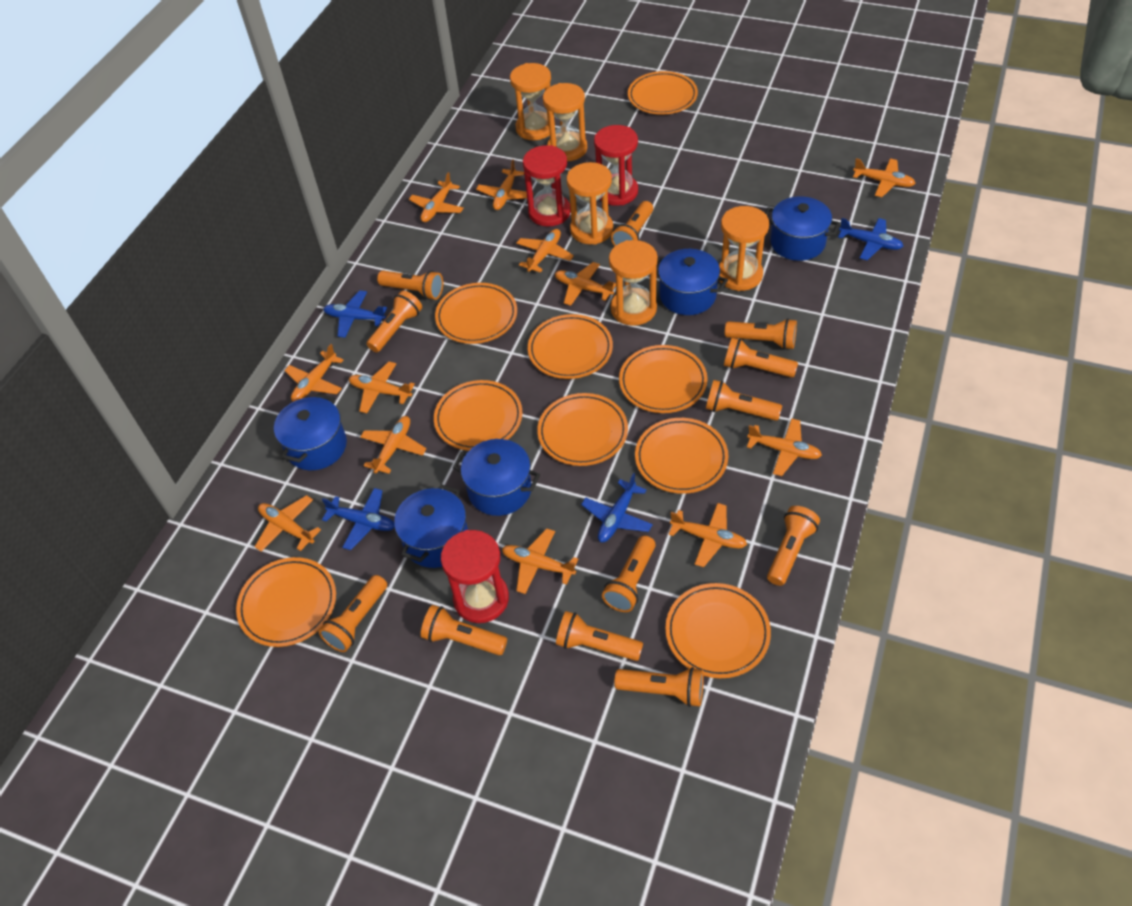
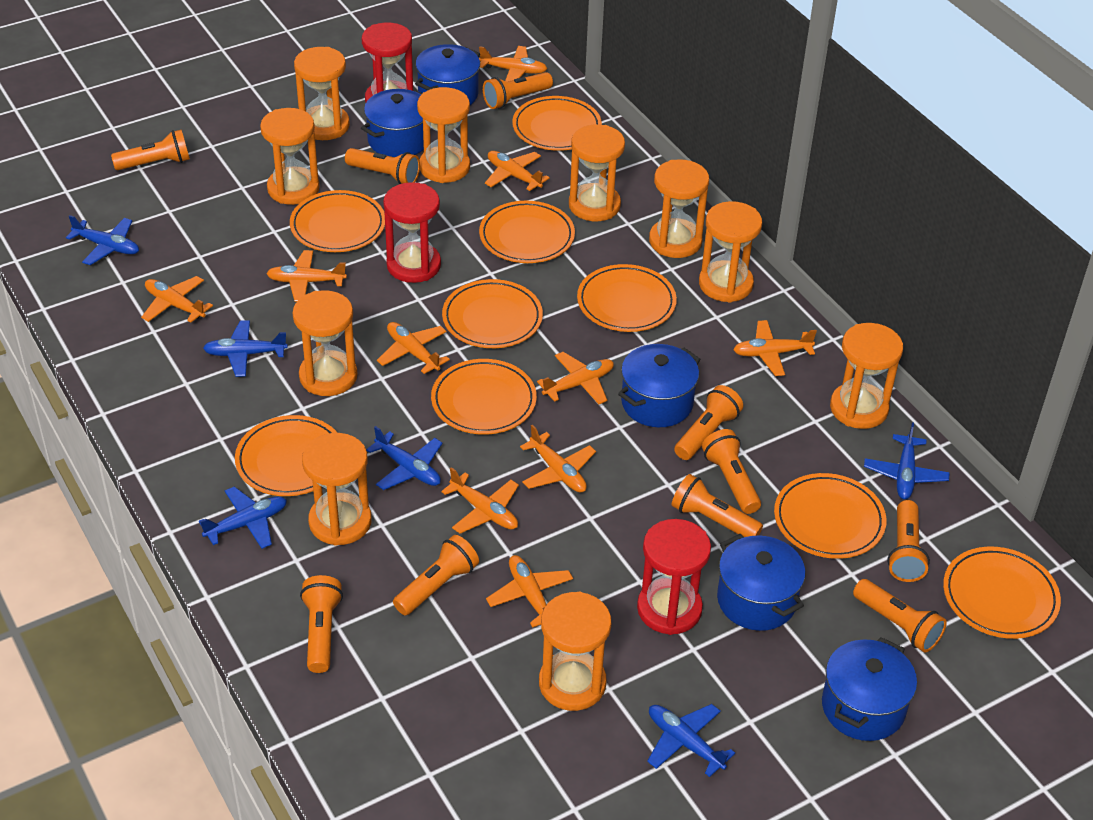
blue plane: 4 -> 6
orange flashlight: 12 -> 10
orange hourglass: 5 -> 10
orange plane: 12 -> 10

